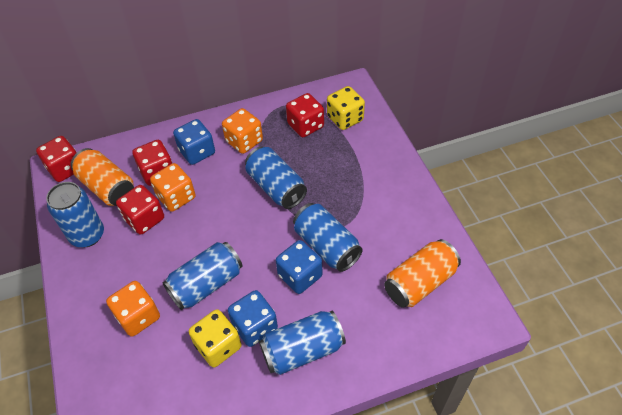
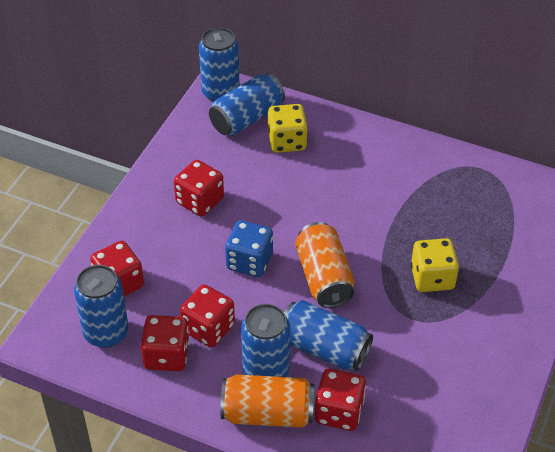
blue dice: 3 -> 1
orange dice: 3 -> 0
red dice: 4 -> 5

